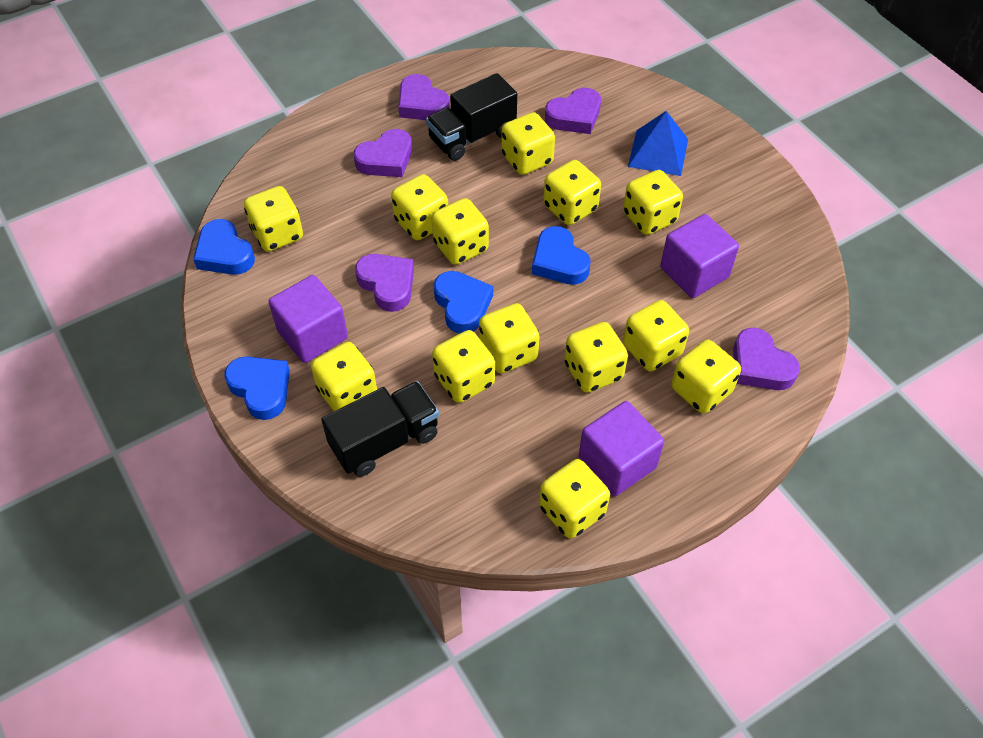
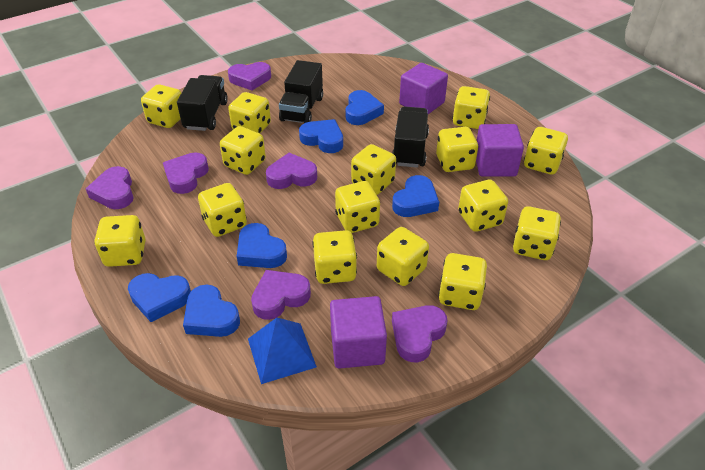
black truck: 2 -> 3
blue heart: 4 -> 6
purple heart: 5 -> 6
yellow dice: 13 -> 15

